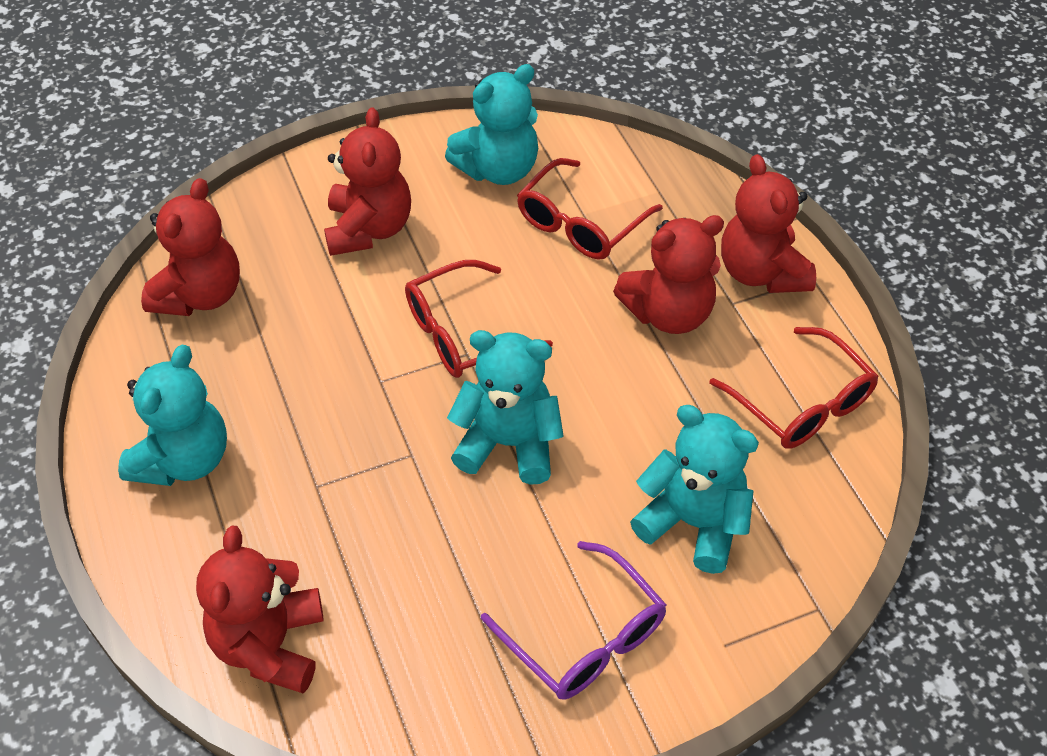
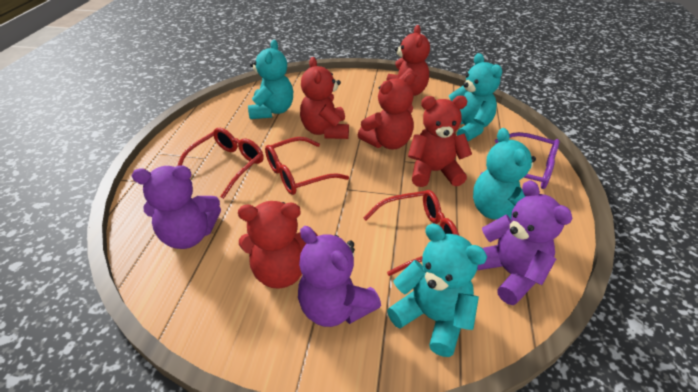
purple teddy bear: 0 -> 3

